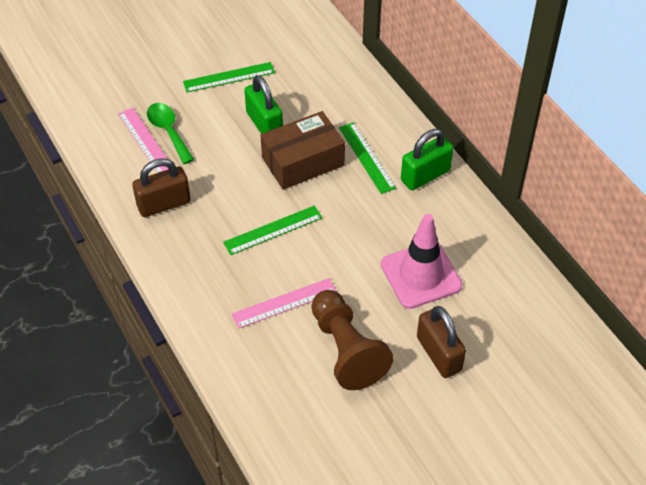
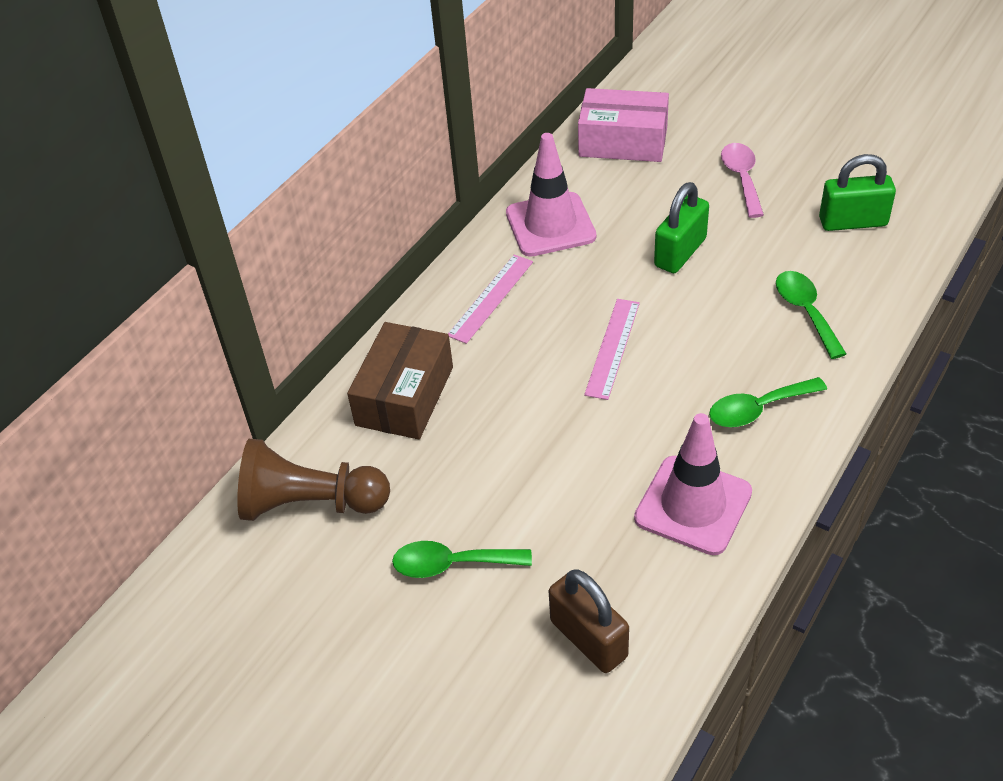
brown padlock: 2 -> 1
green ruler: 3 -> 0
green spoon: 1 -> 3
pink box: 0 -> 1
pink spoon: 0 -> 1
pink traffic cone: 1 -> 2

